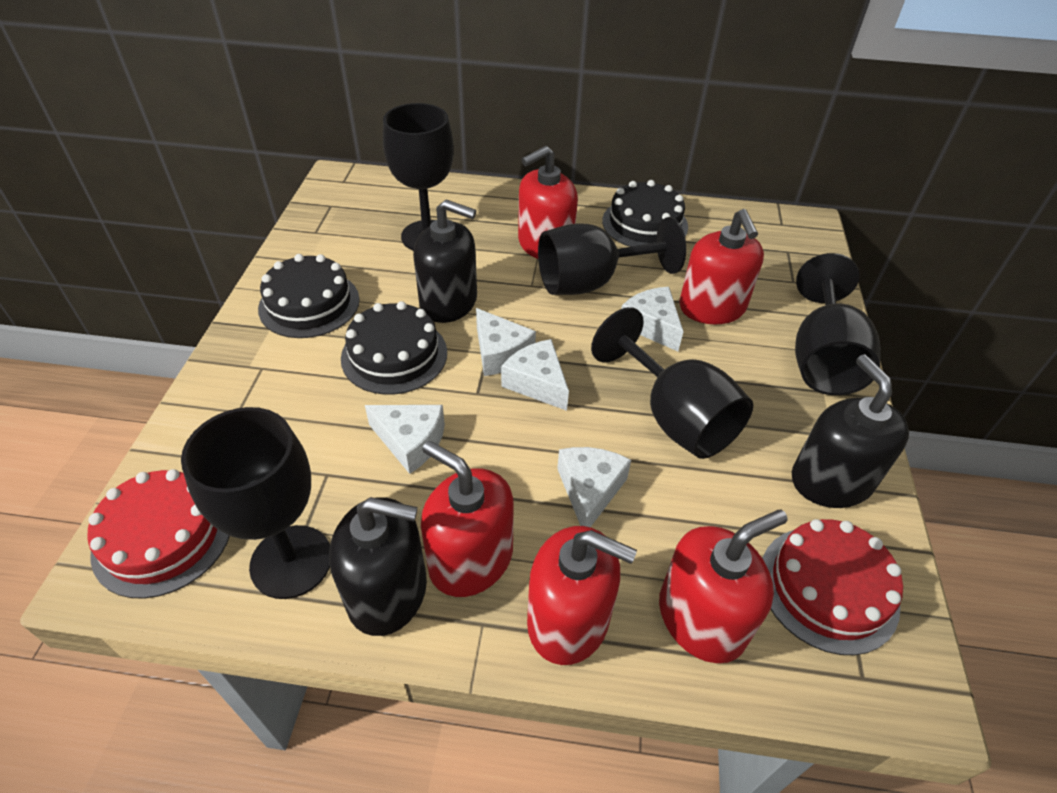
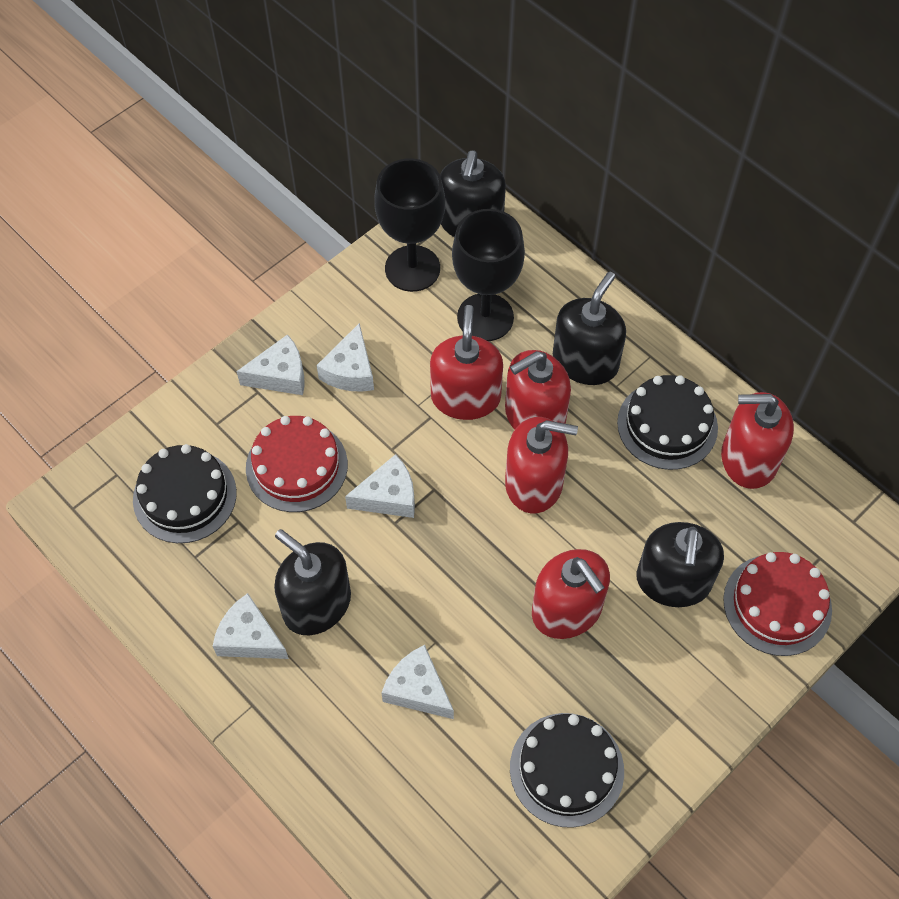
black goblet: 5 -> 2
black soap dispenser: 3 -> 4

